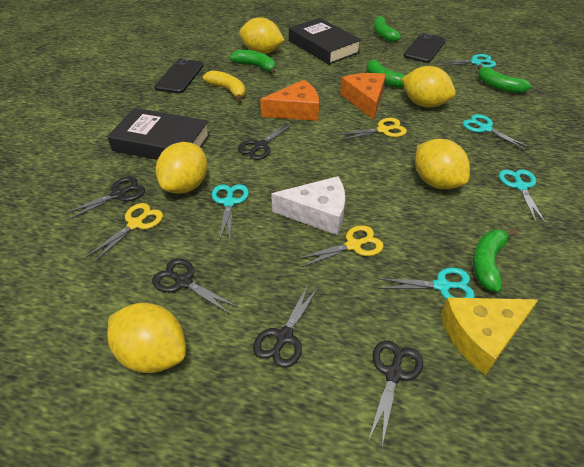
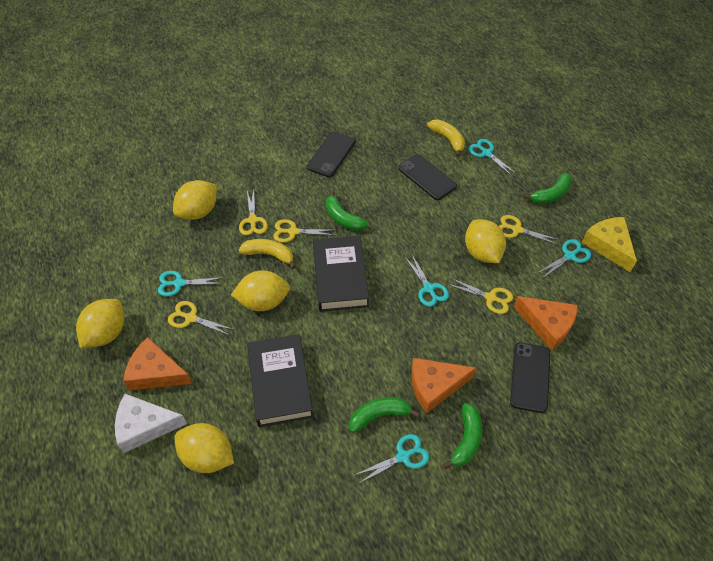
black phone: 2 -> 3
black scissors: 5 -> 0
green banana: 5 -> 4
orange cheese: 2 -> 3
yellow banana: 1 -> 2
yellow scissors: 3 -> 5

